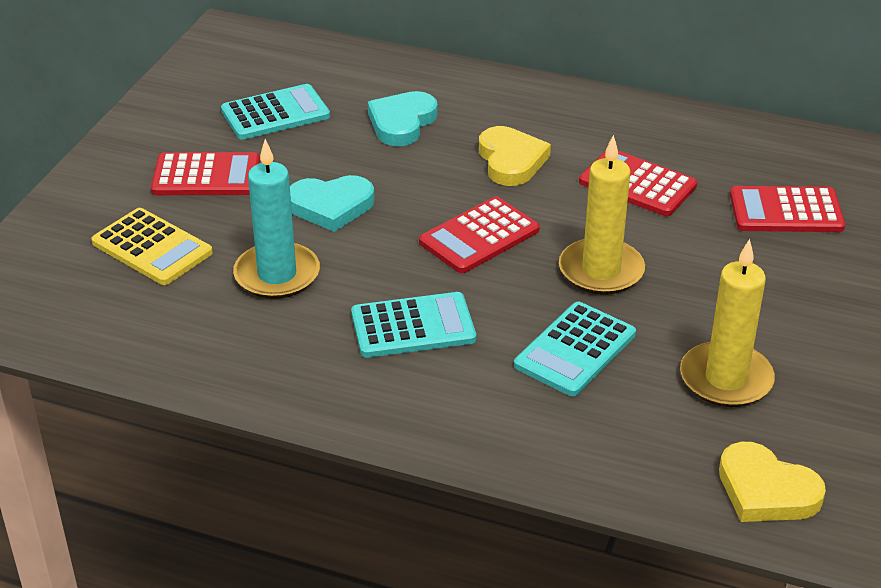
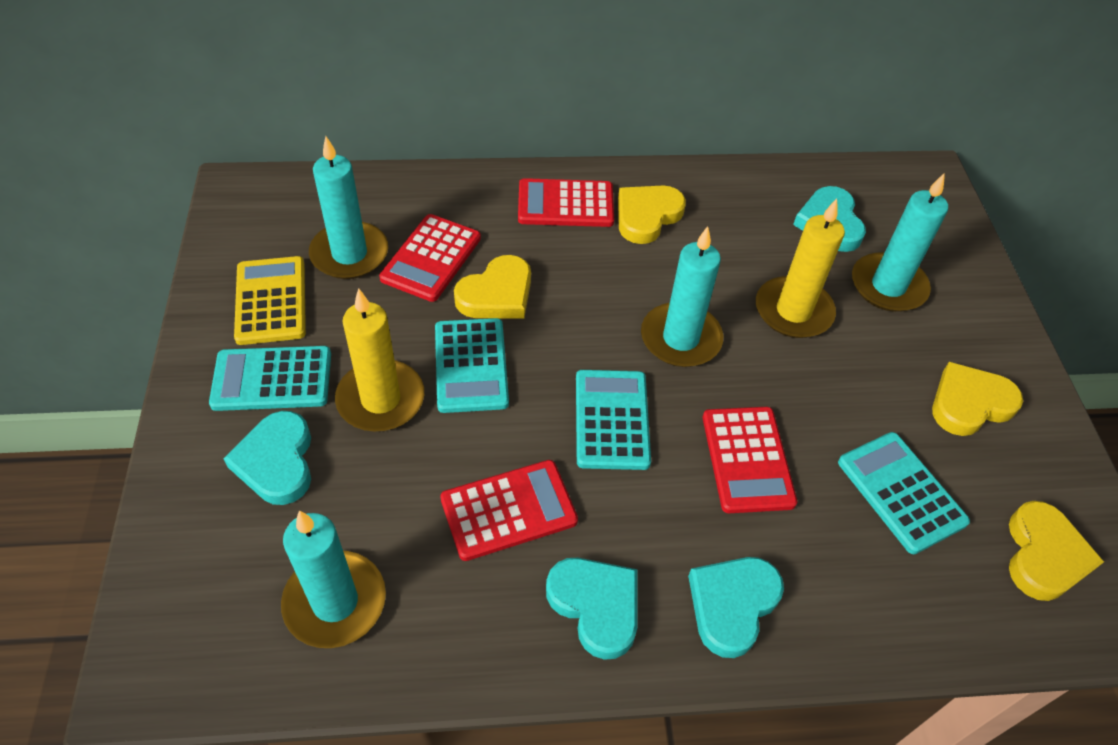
turquoise calculator: 3 -> 4
turquoise candle: 1 -> 4
turquoise heart: 2 -> 4
yellow heart: 2 -> 4

